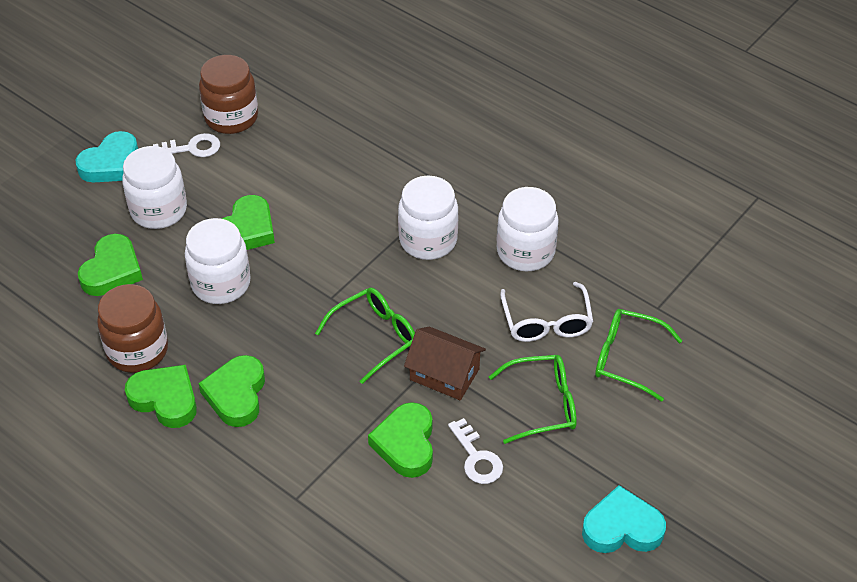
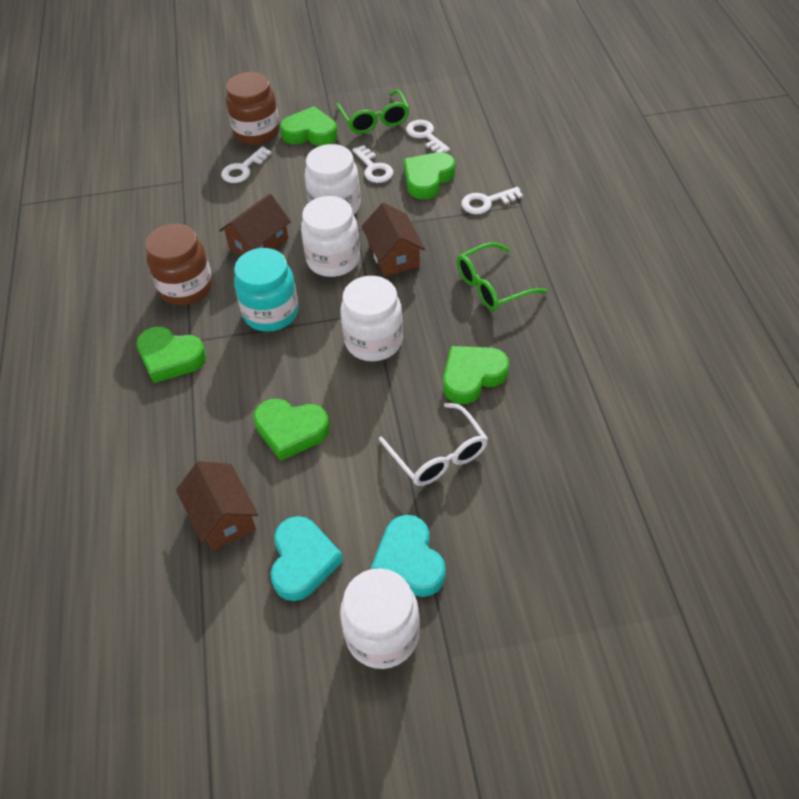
brown house: 1 -> 3
green glasses: 3 -> 2
turquoise jar: 0 -> 1
white key: 2 -> 4

